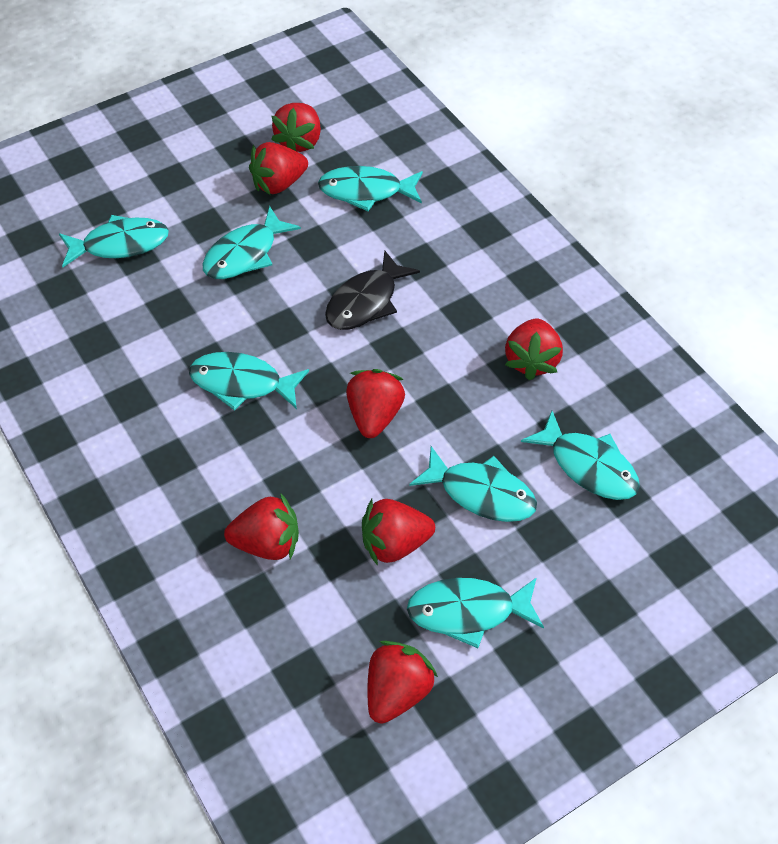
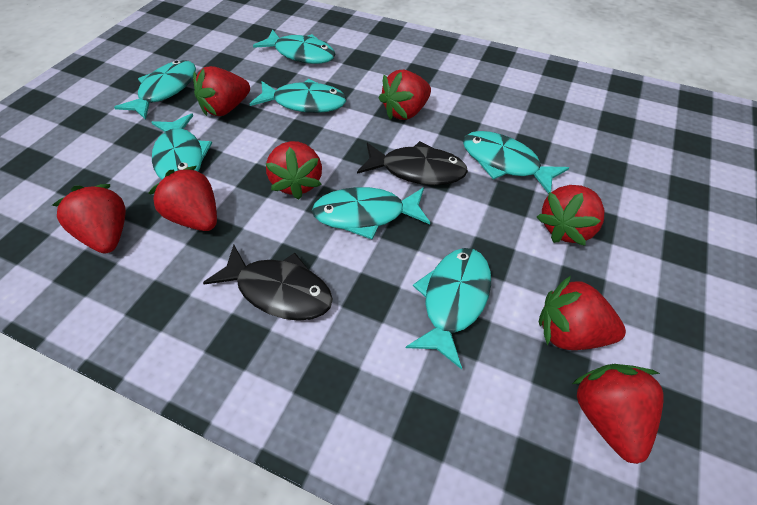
black fish: 1 -> 2
red strawberry: 7 -> 8

